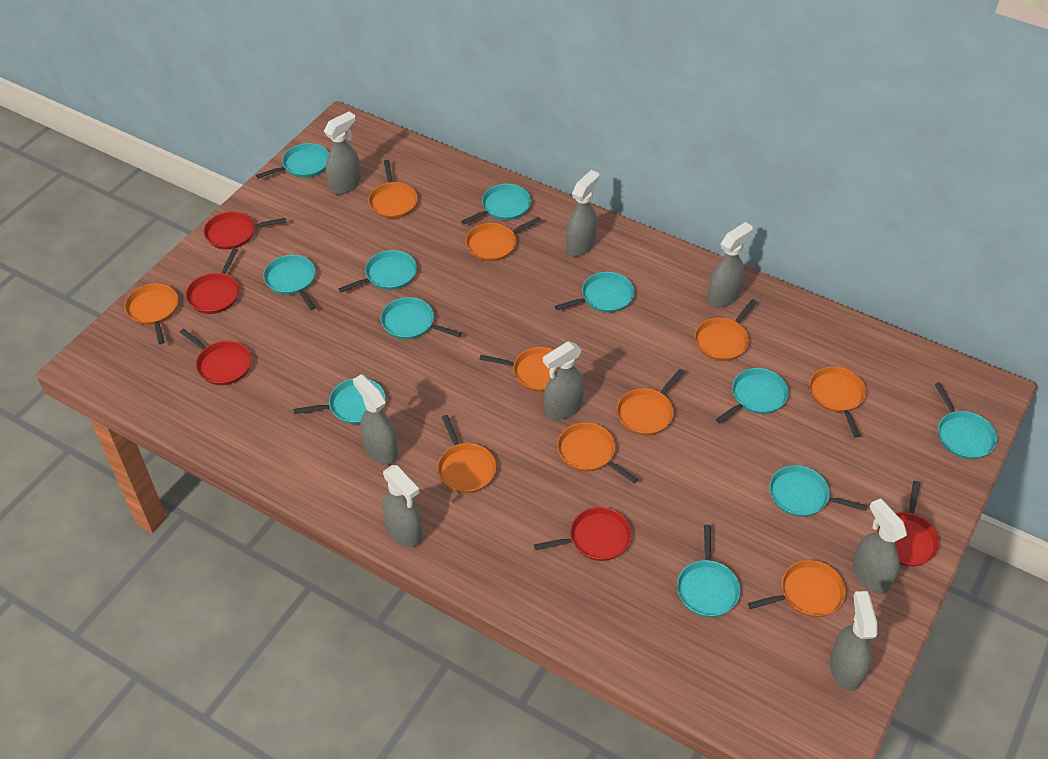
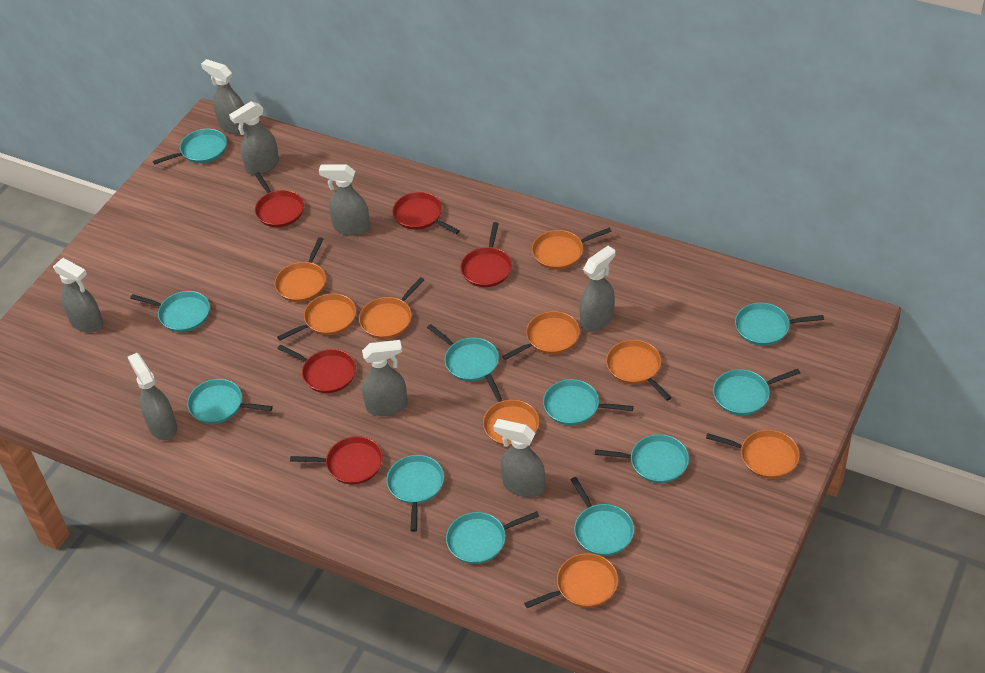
orange pan: 10 -> 9

